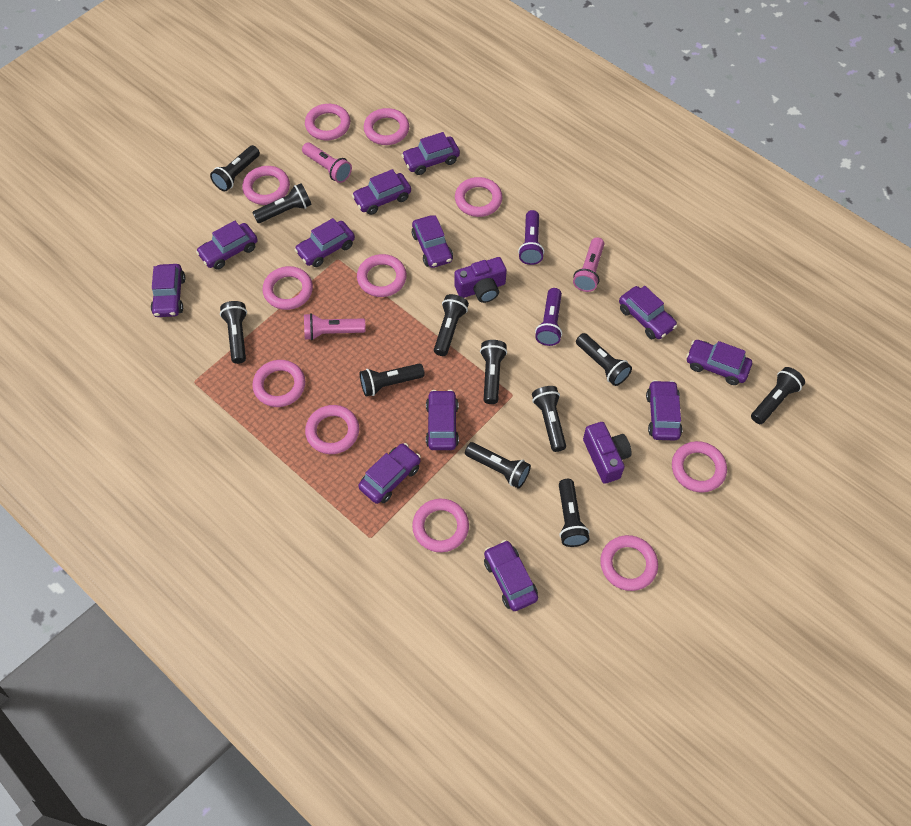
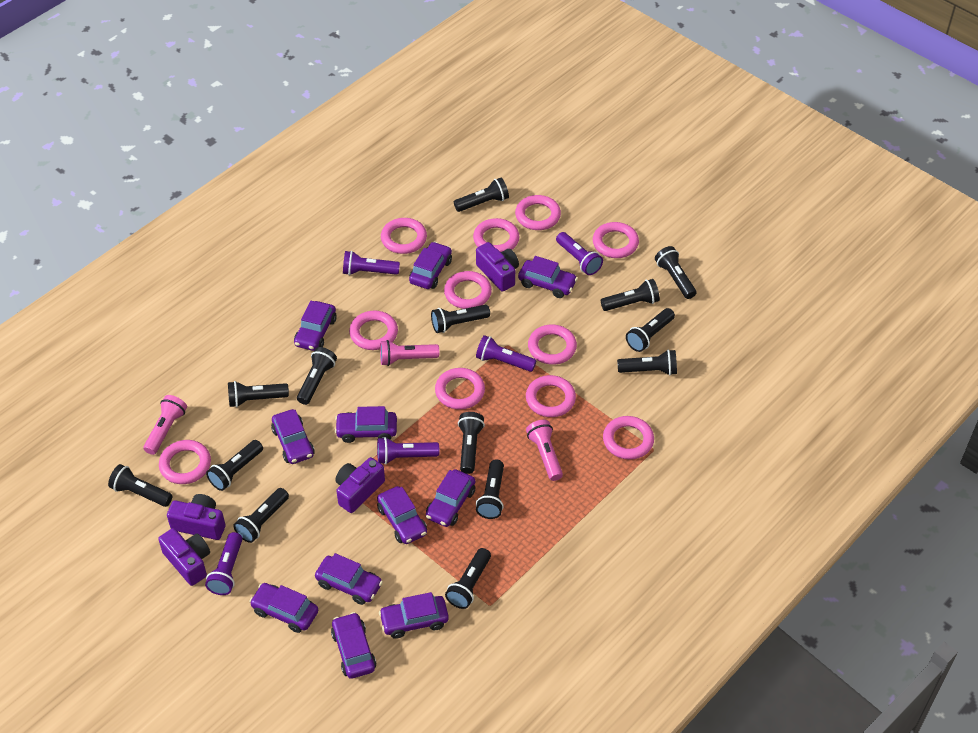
black flashlight: 11 -> 14
purple camera: 2 -> 4
purple car: 12 -> 11
purple flashlight: 2 -> 5

